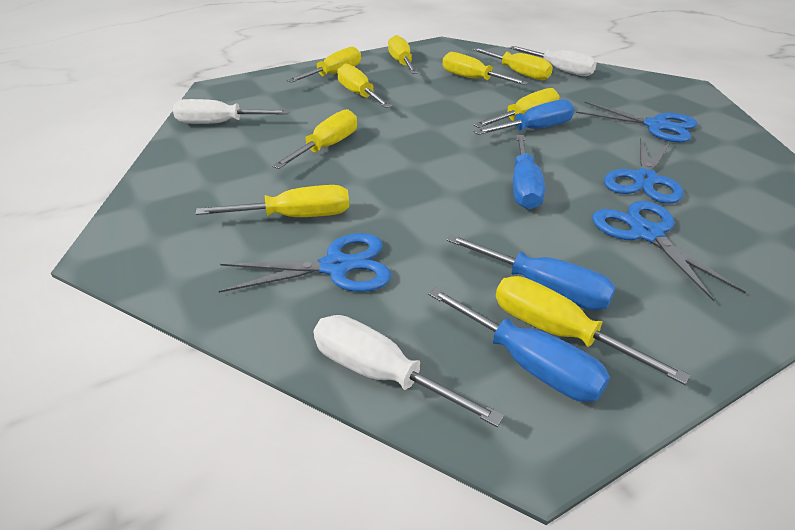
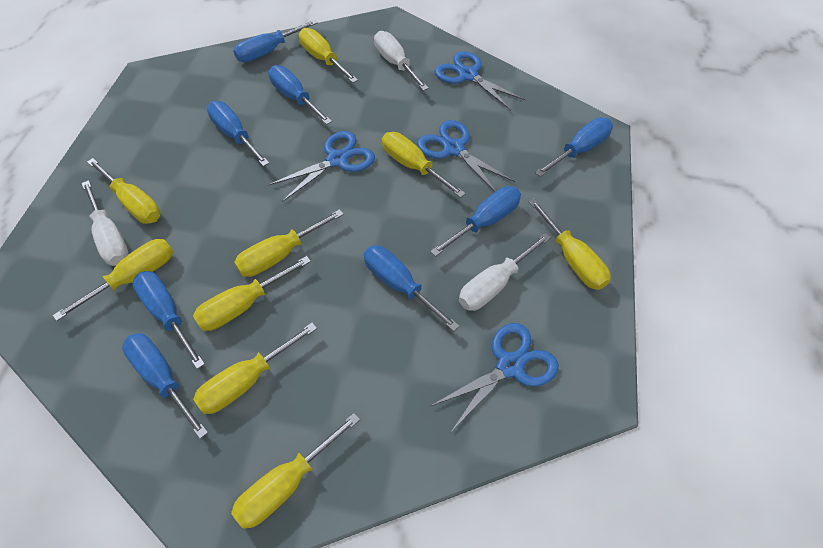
blue screwdriver: 4 -> 8

